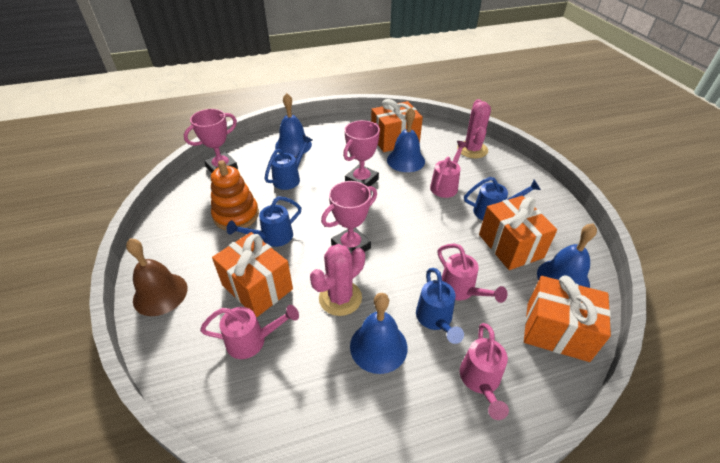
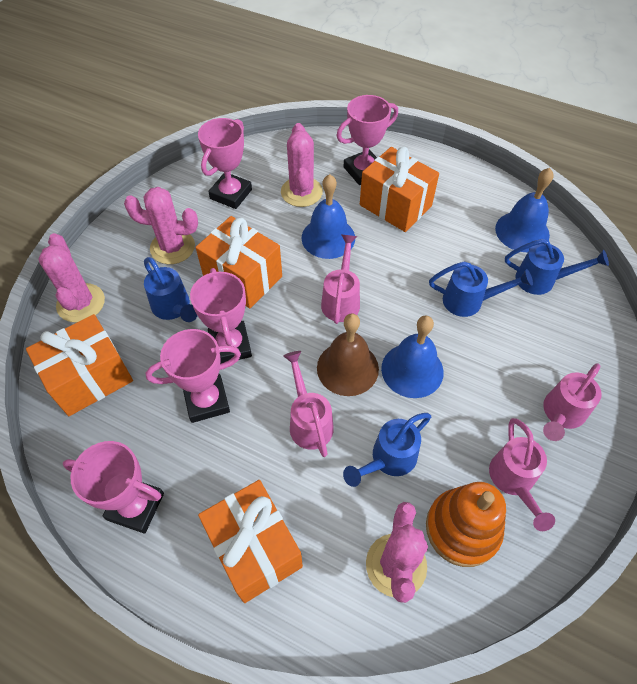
blue bell: 4 -> 3
pink cactus: 2 -> 4
pink trophy: 3 -> 5

